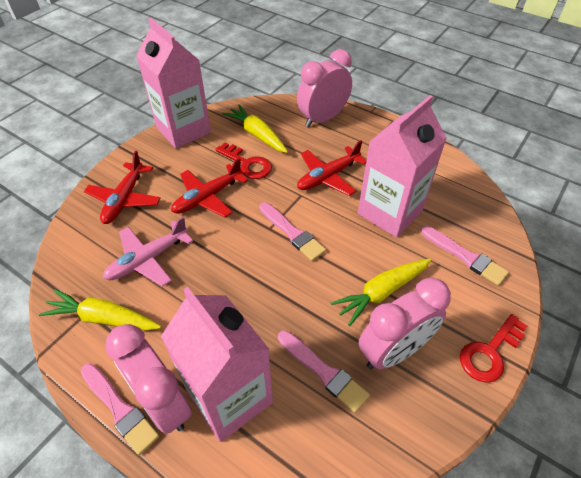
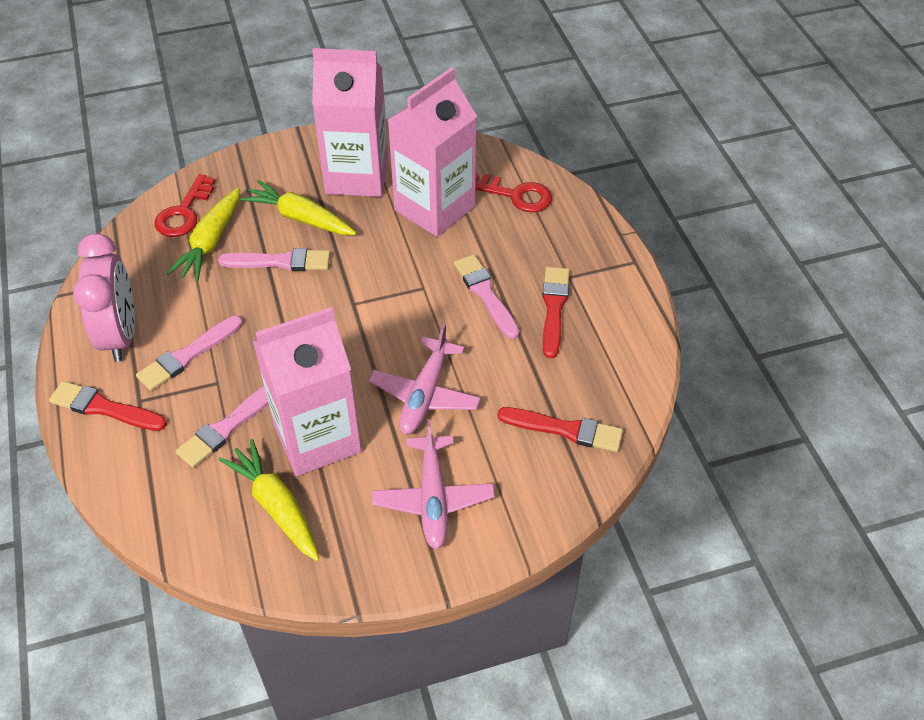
pink clock: 3 -> 1
pink plane: 1 -> 2
red brush: 0 -> 3
red plane: 3 -> 0

